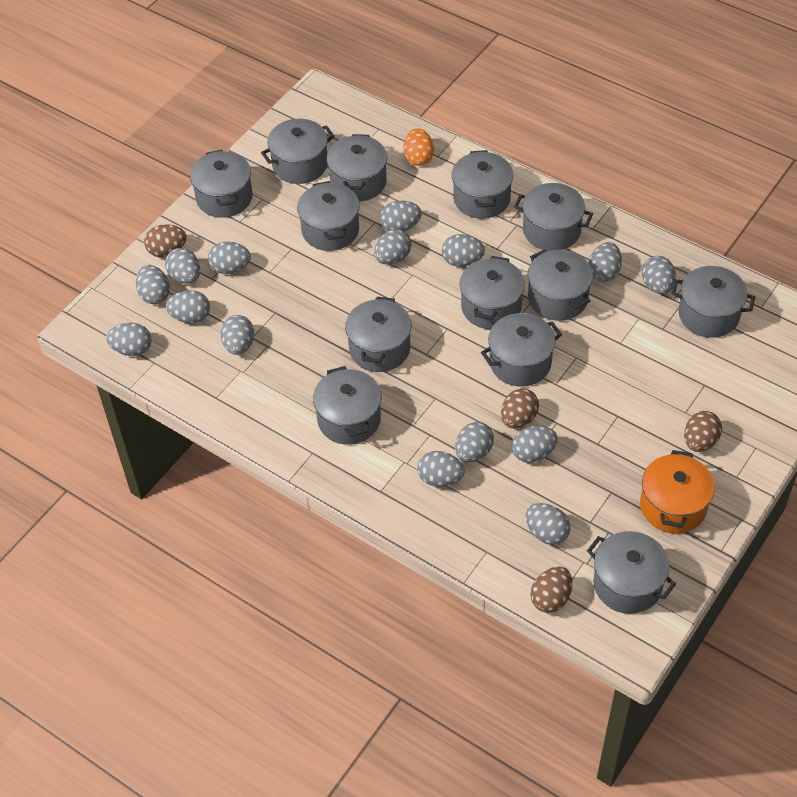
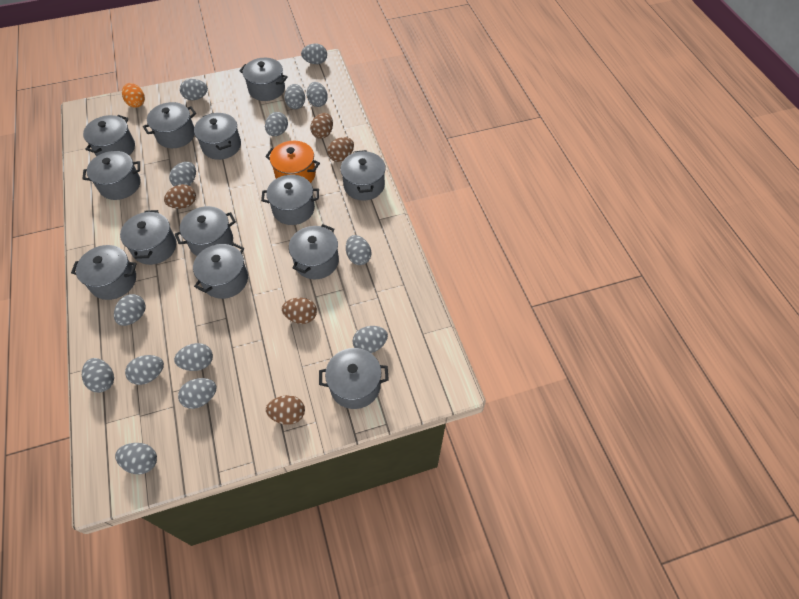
brown egg: 4 -> 5
grey egg: 15 -> 14

